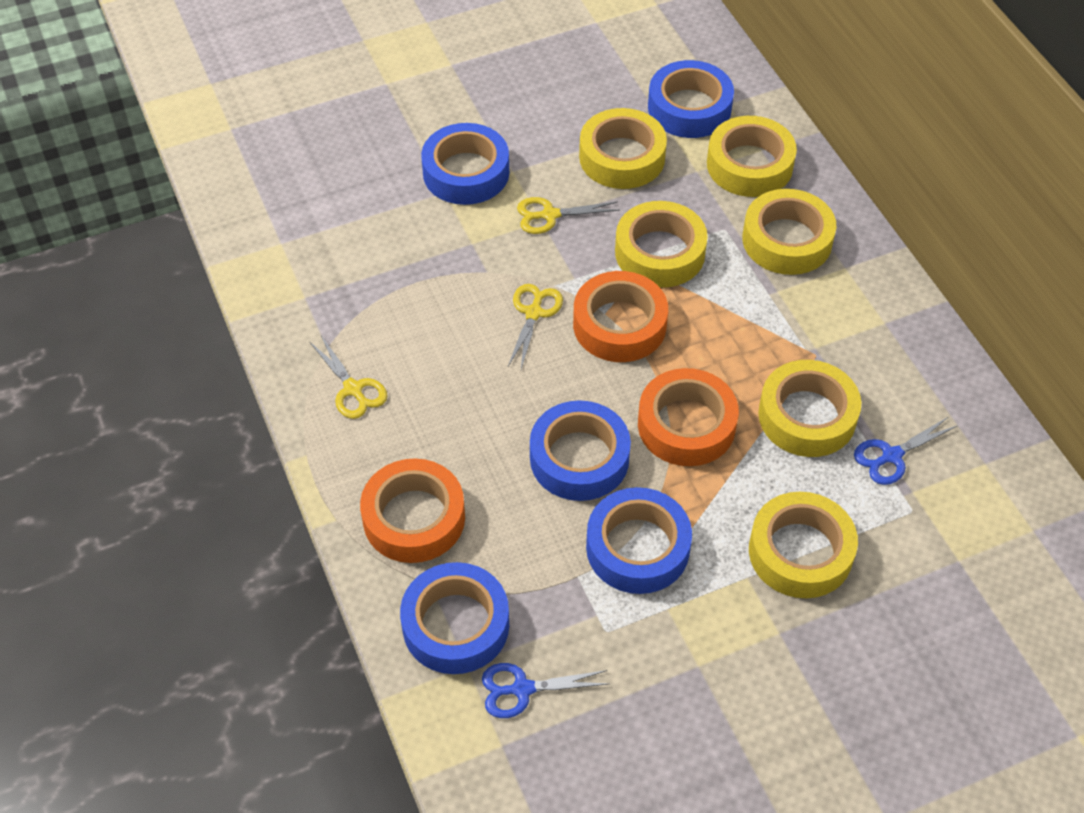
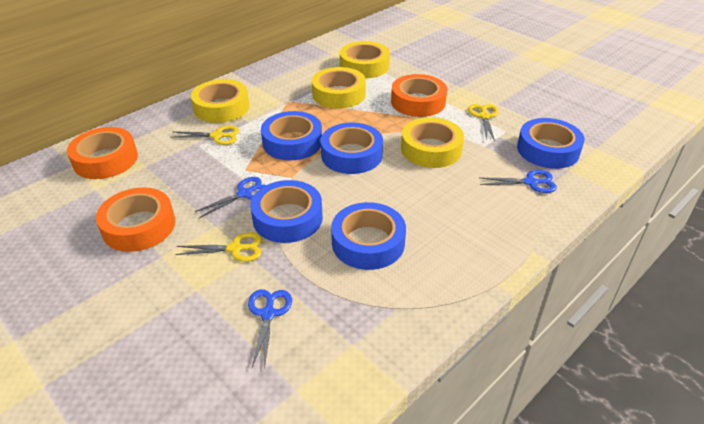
blue scissors: 2 -> 3
yellow tape: 6 -> 4

